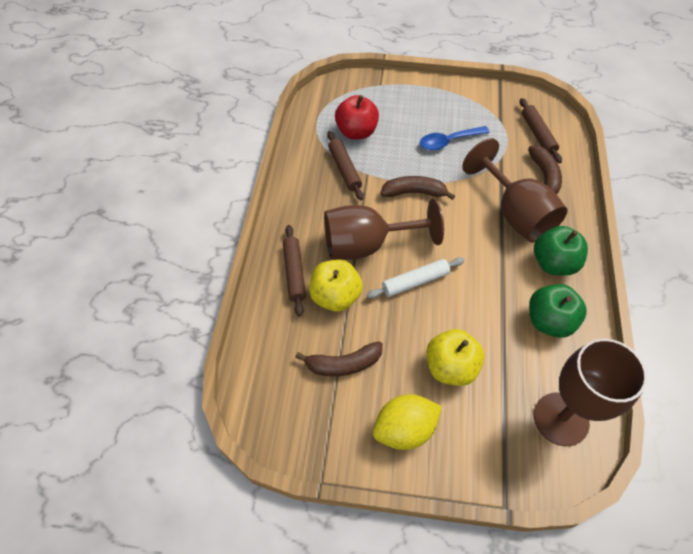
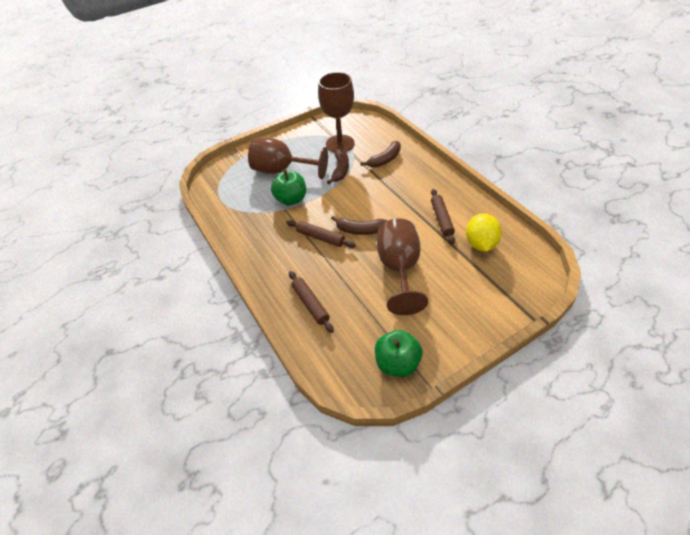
blue spoon: 1 -> 0
red apple: 1 -> 0
white rolling pin: 1 -> 0
yellow apple: 2 -> 0

